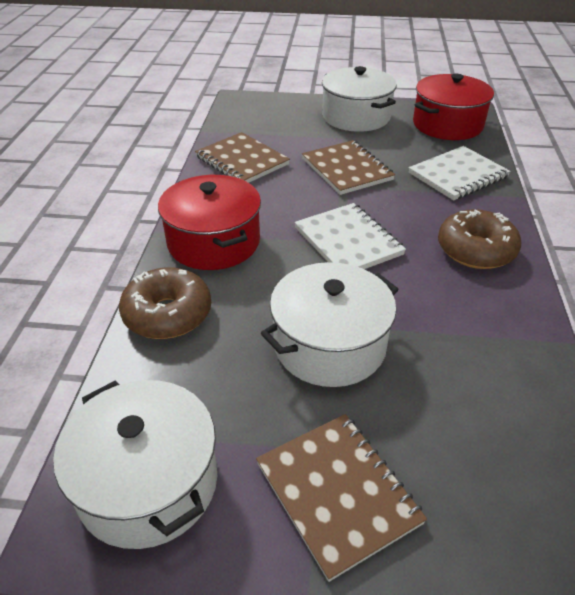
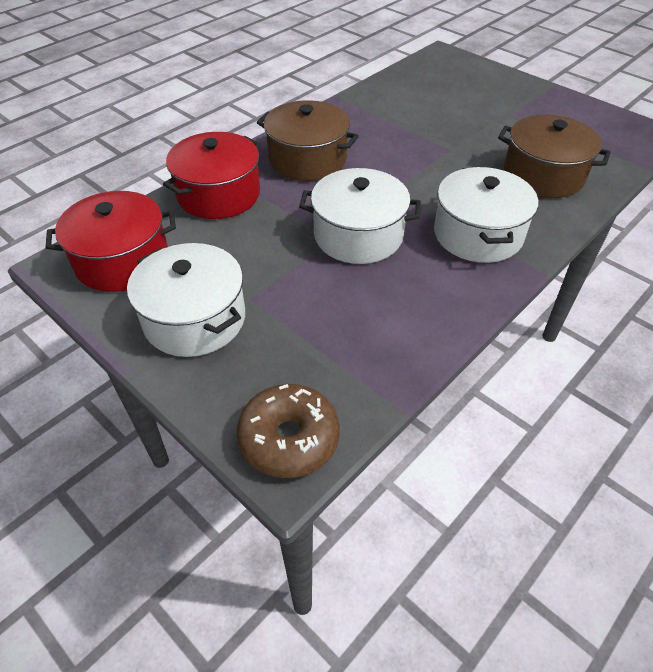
brown donut: 2 -> 1
brown notebook: 3 -> 0
brown pot: 0 -> 2
white notebook: 2 -> 0

